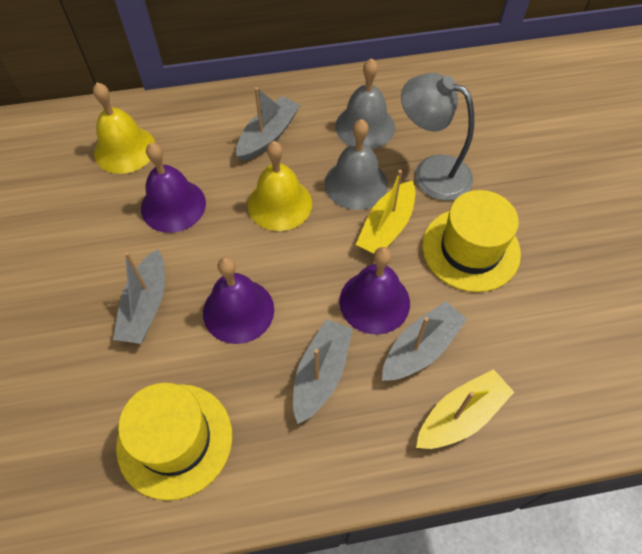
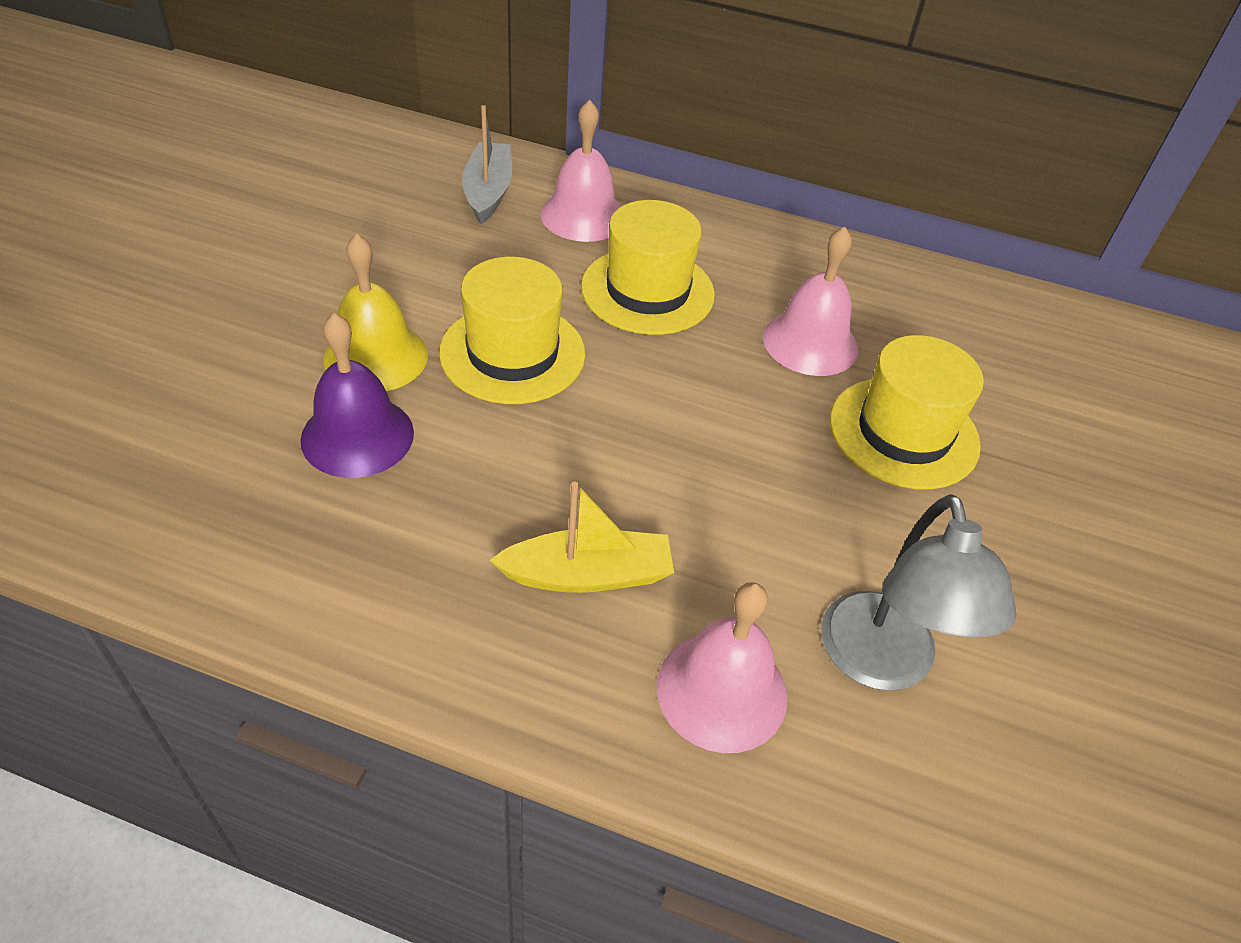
grey bell: 2 -> 0
grey boat: 4 -> 1
pink bell: 0 -> 3
purple bell: 3 -> 1
yellow bell: 2 -> 1
yellow boat: 2 -> 1
yellow hat: 2 -> 3

